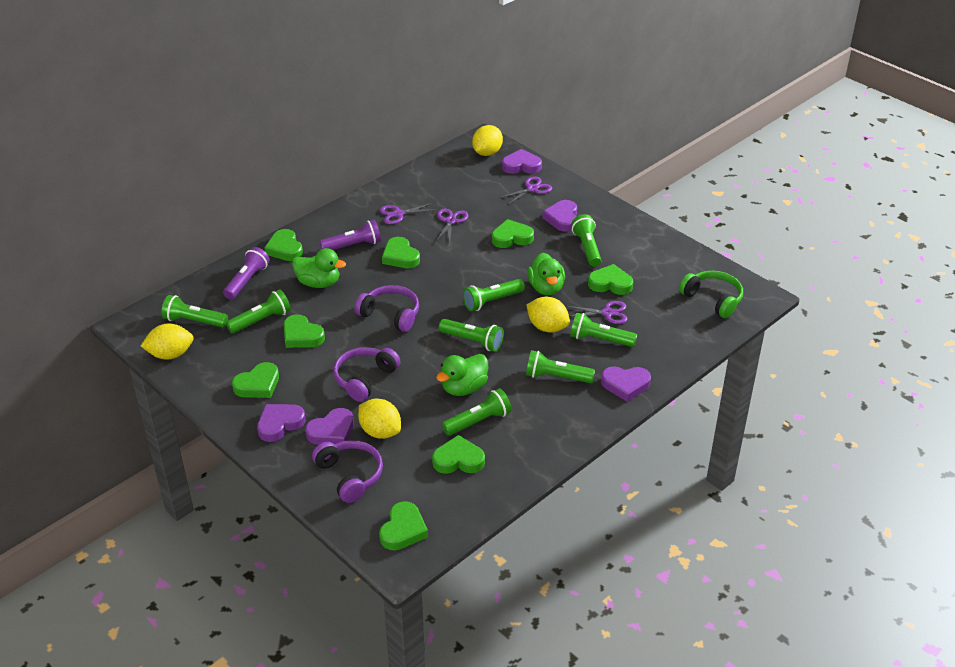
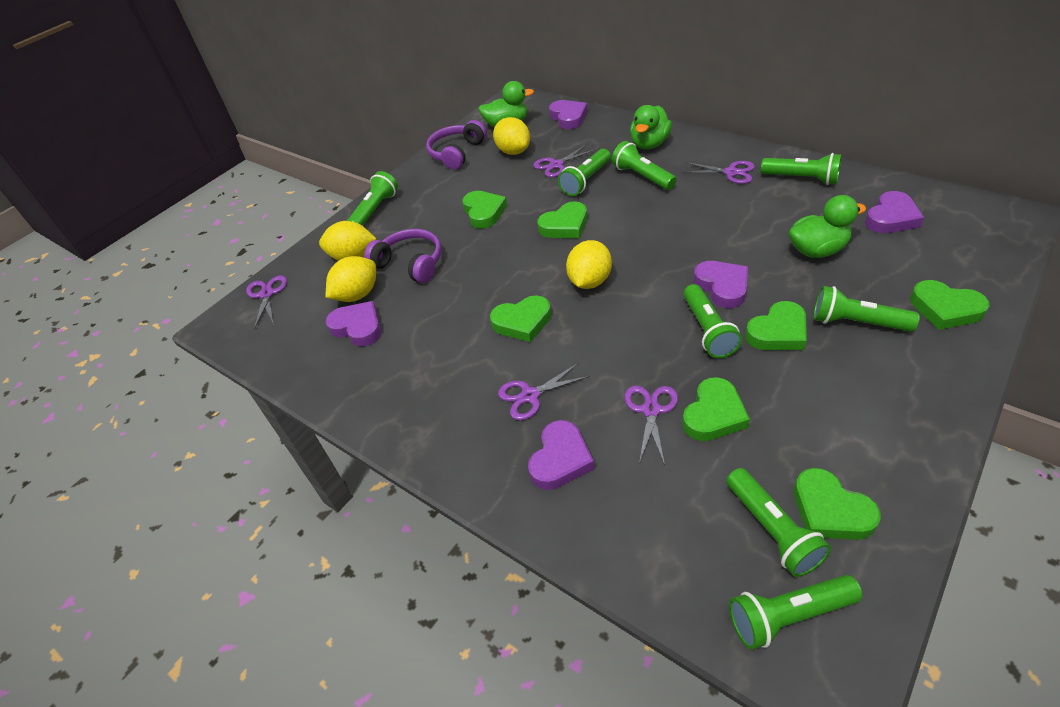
green headphones: 1 -> 0
green heart: 8 -> 7
purple flashlight: 2 -> 0
purple headphones: 3 -> 2
purple scissors: 4 -> 5

